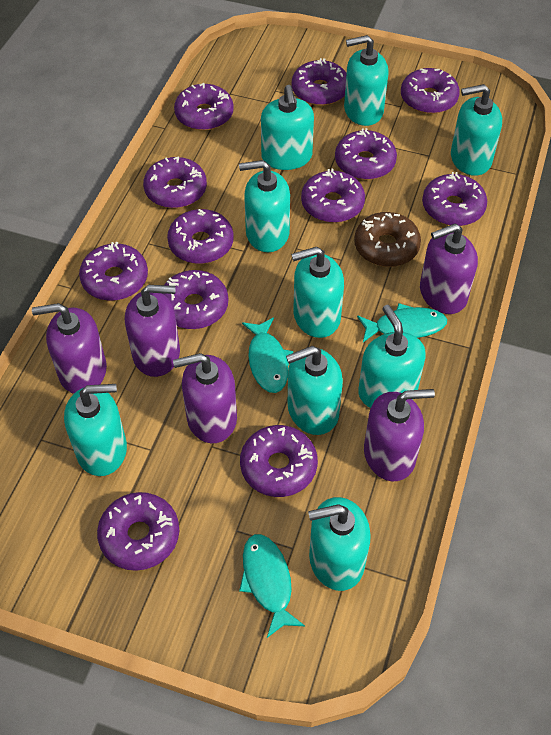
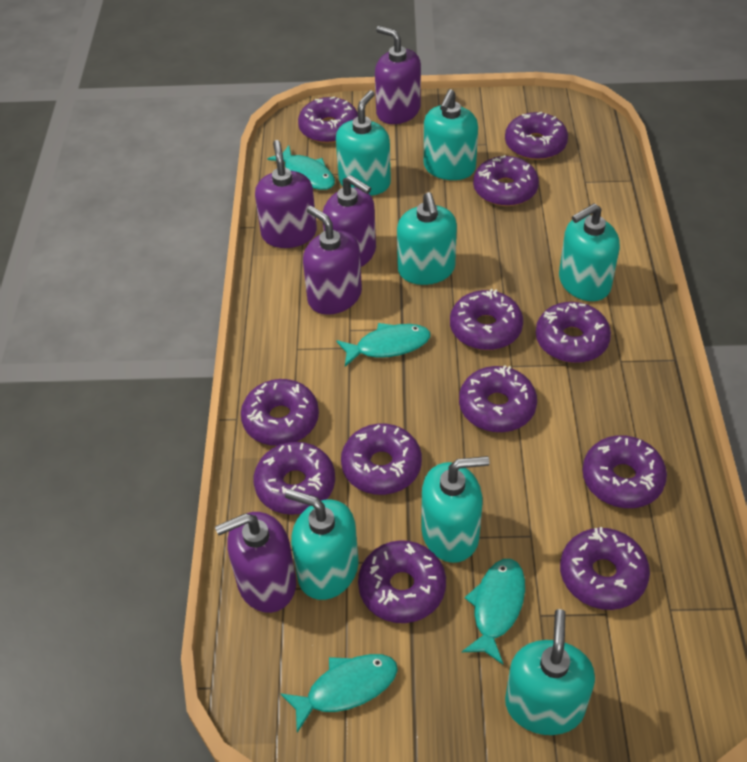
brown donut: 1 -> 0
turquoise fish: 3 -> 4
turquoise soap dispenser: 9 -> 7

